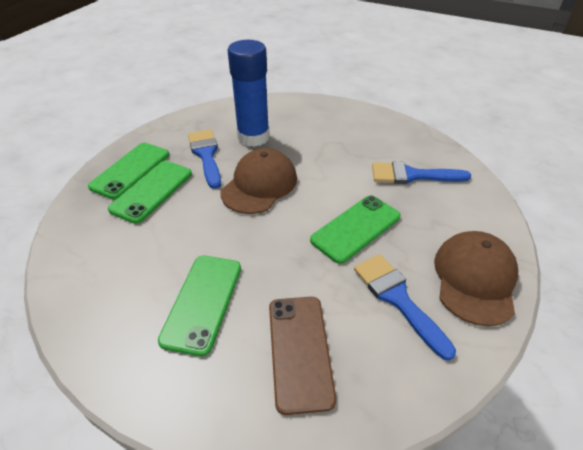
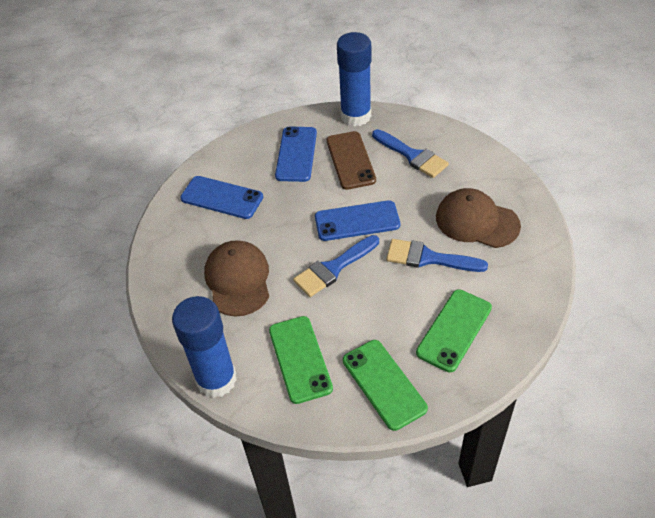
blue glue stick: 1 -> 2
blue phone: 0 -> 3
green phone: 4 -> 3

